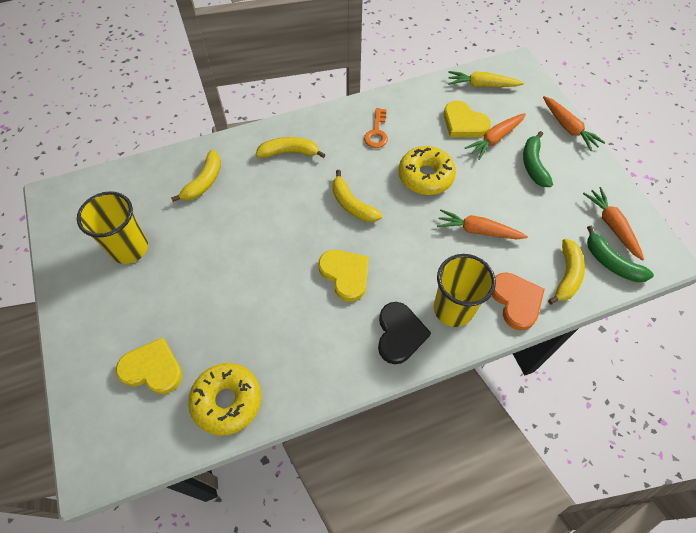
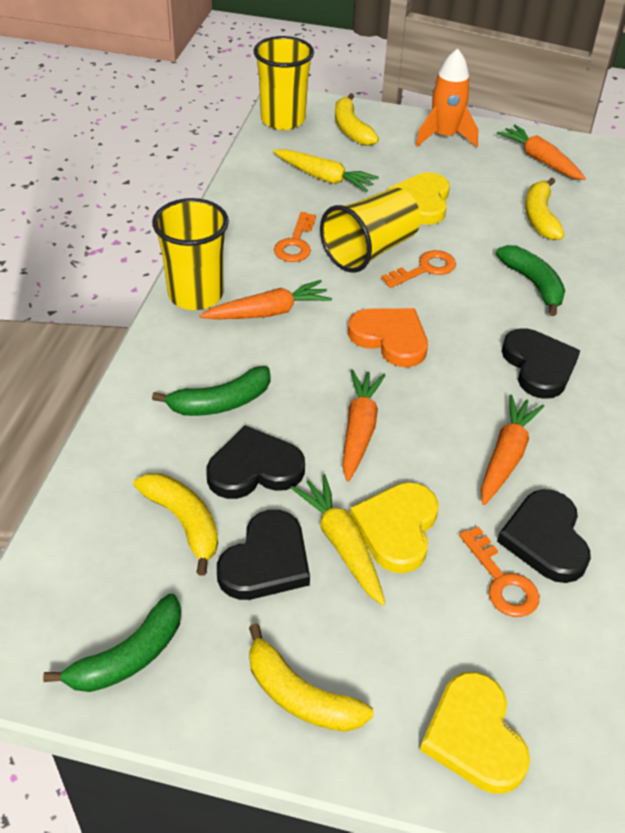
black heart: 1 -> 4
green banana: 2 -> 3
orange key: 1 -> 3
orange rocket: 0 -> 1
yellow carrot: 1 -> 2
yellow cup: 2 -> 3
yellow donut: 2 -> 0

